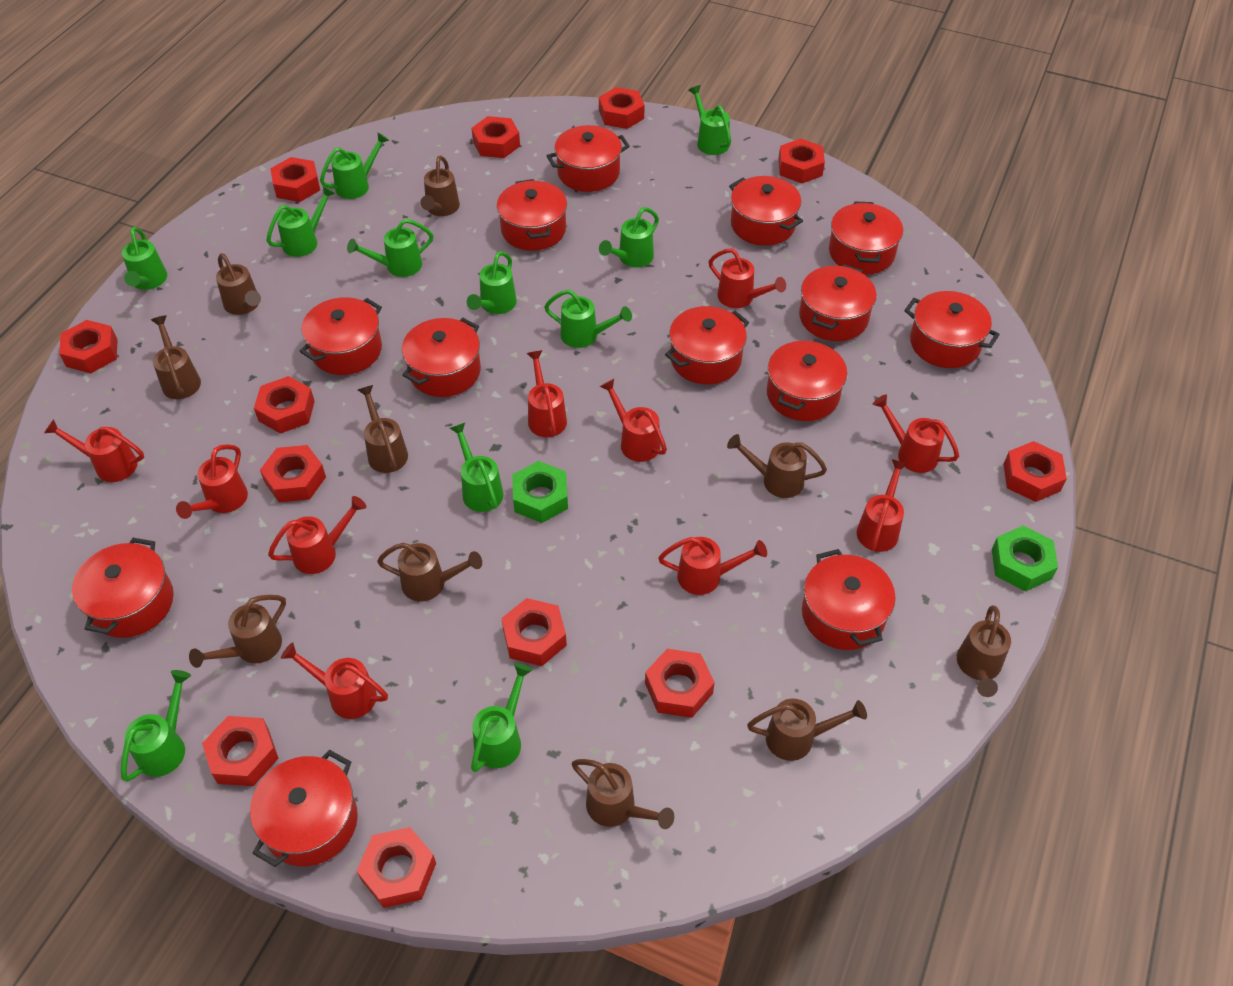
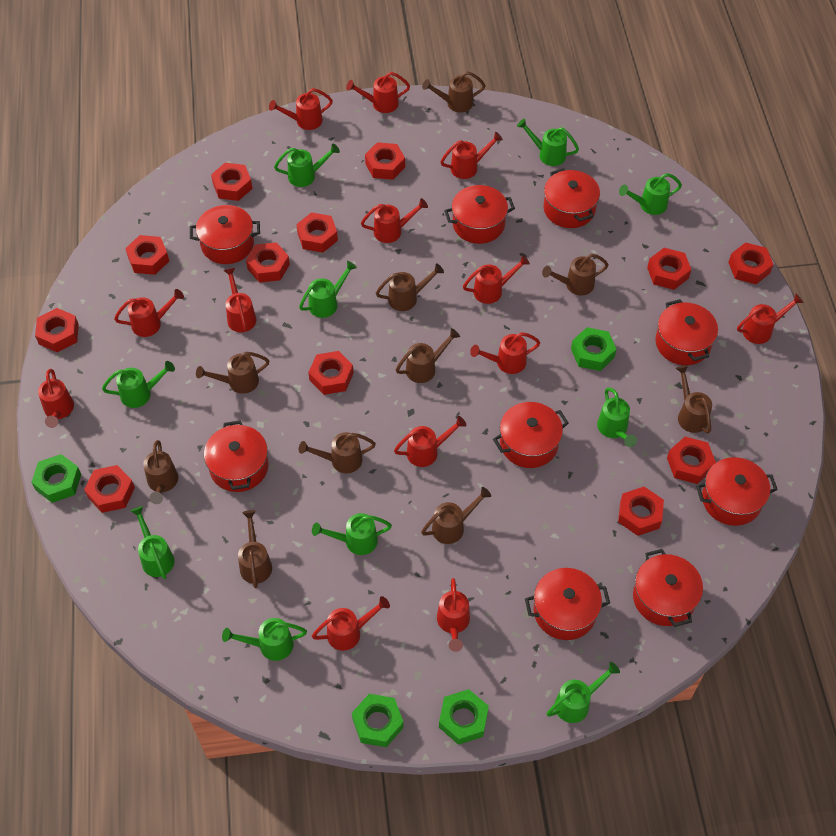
green nut: 2 -> 4
green watering can: 11 -> 10
red pot: 13 -> 9
red watering can: 10 -> 13

